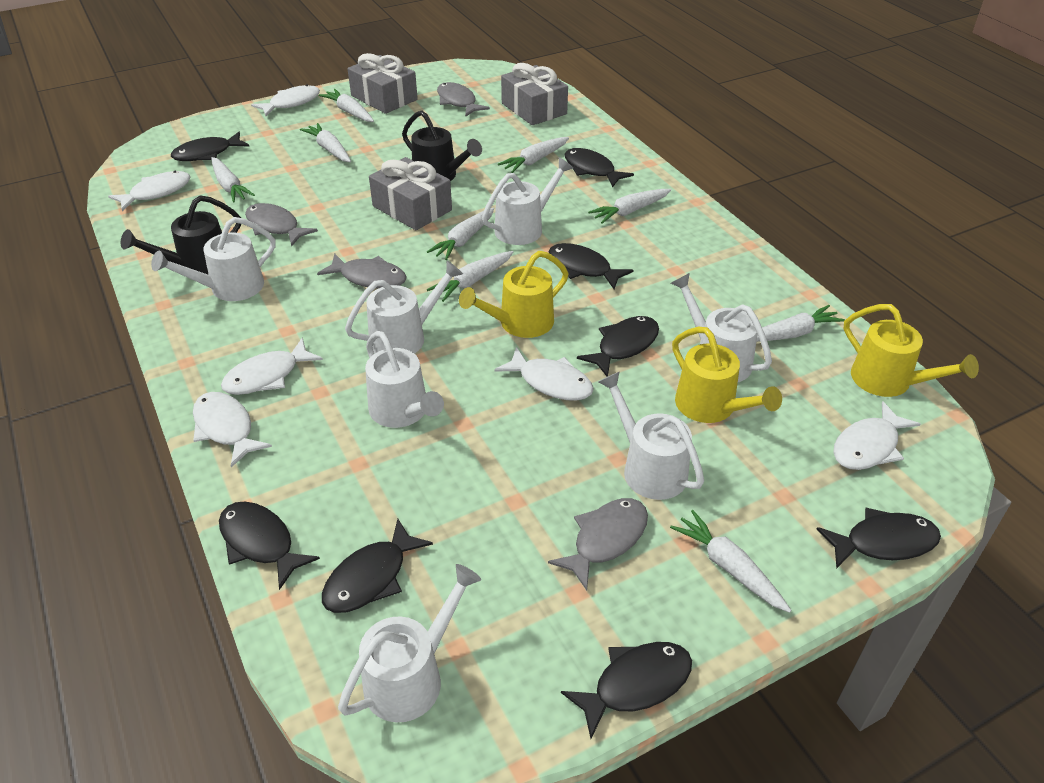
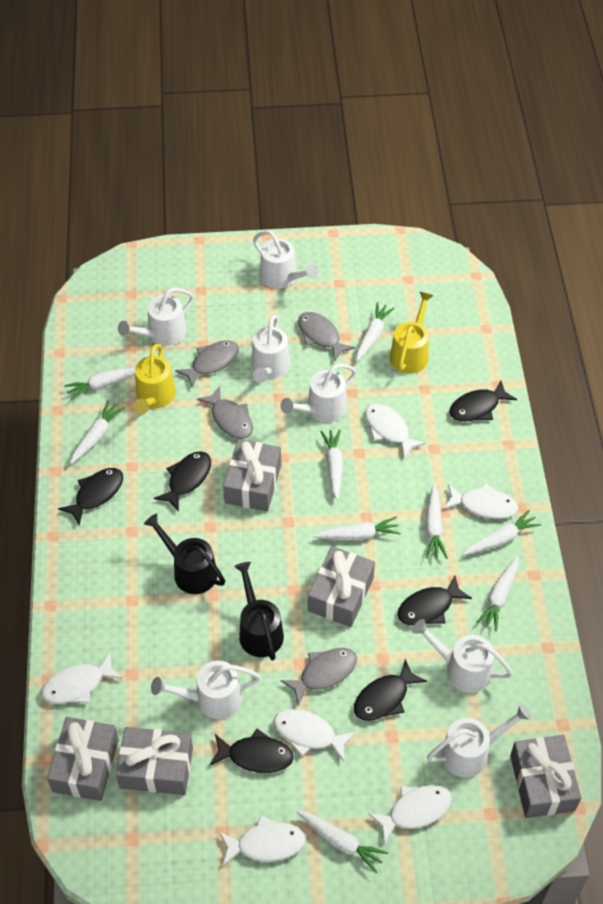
black fish: 8 -> 6
grey gift: 3 -> 5
yellow watering can: 3 -> 2

